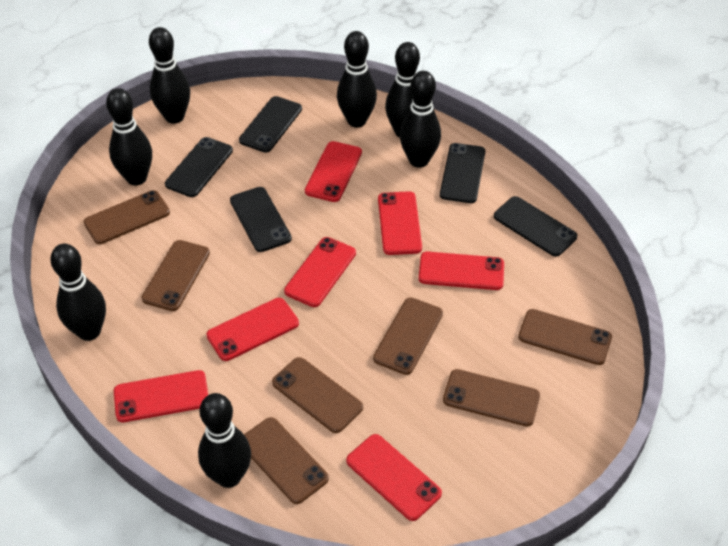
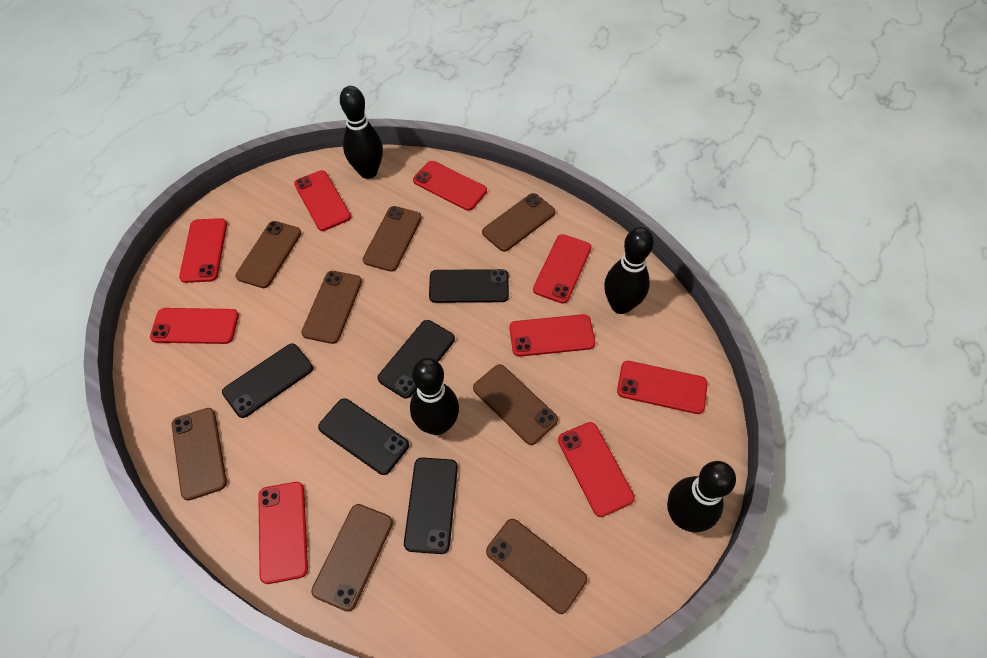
black bowling pin: 7 -> 4
brown phone: 7 -> 8
red phone: 7 -> 9

